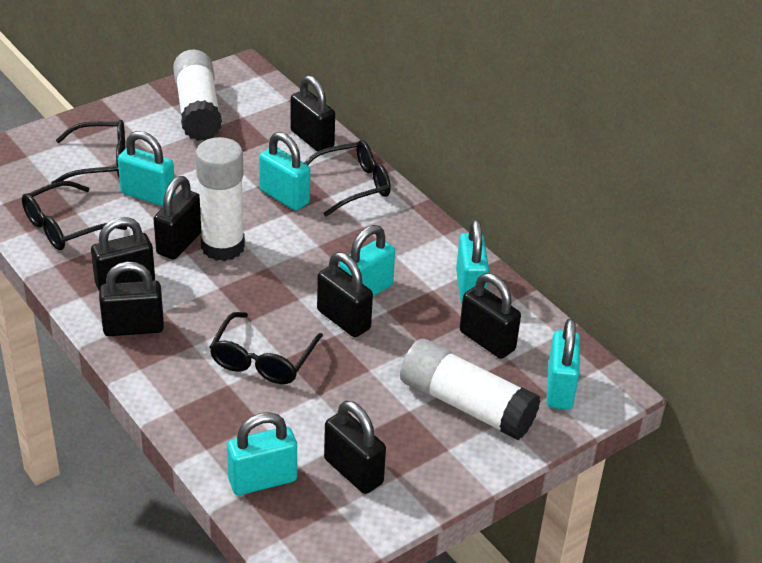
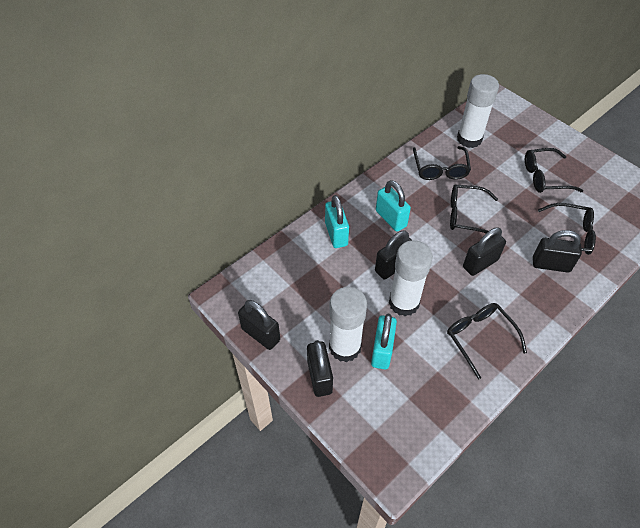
black glasses: 4 -> 5
black padlock: 7 -> 5
turquoise padlock: 6 -> 3

